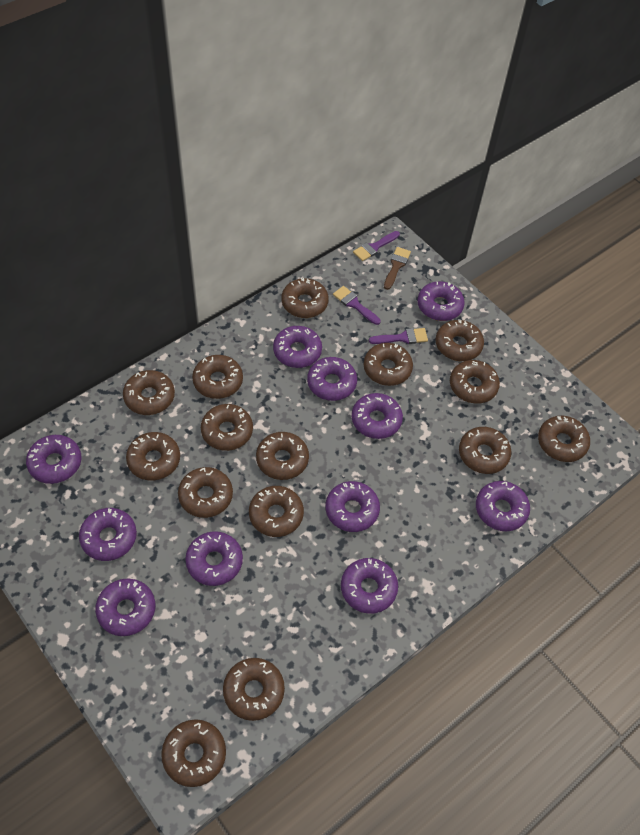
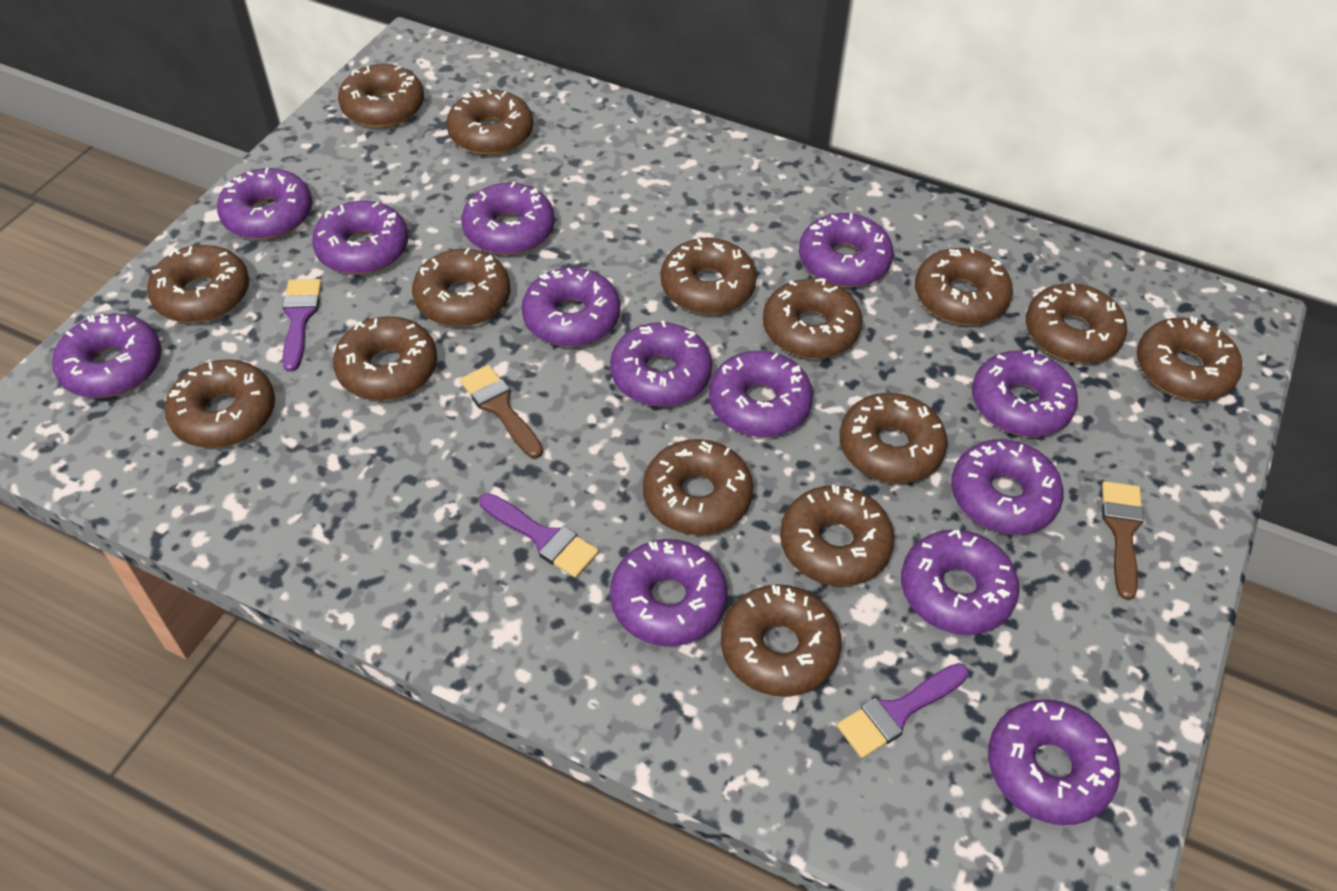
brown brush: 1 -> 2
purple donut: 11 -> 13

